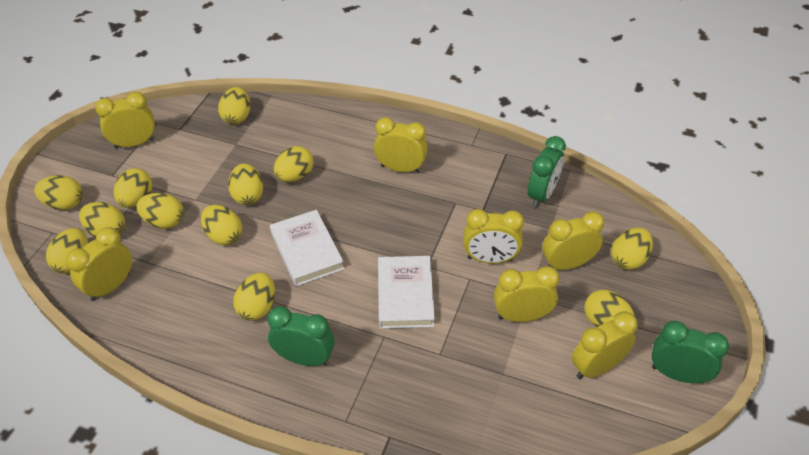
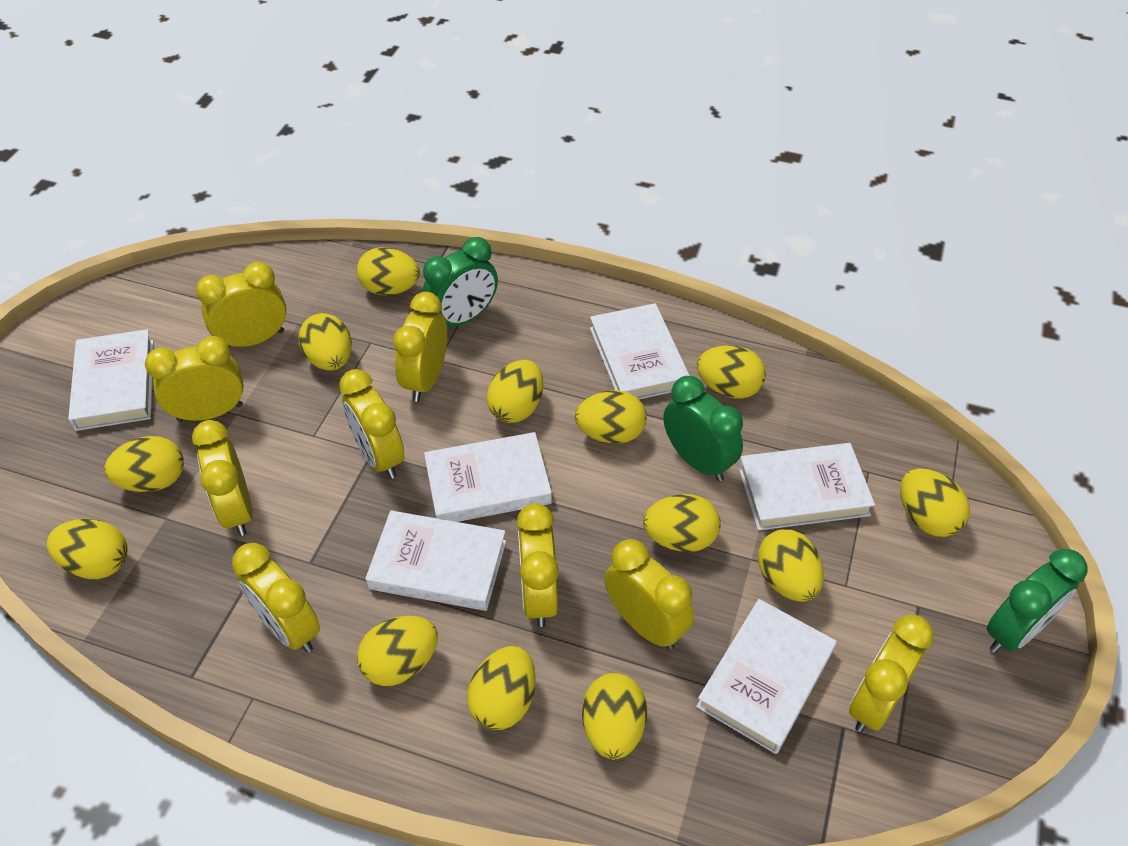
white book: 2 -> 6
yellow clock: 7 -> 9
yellow egg: 12 -> 13

